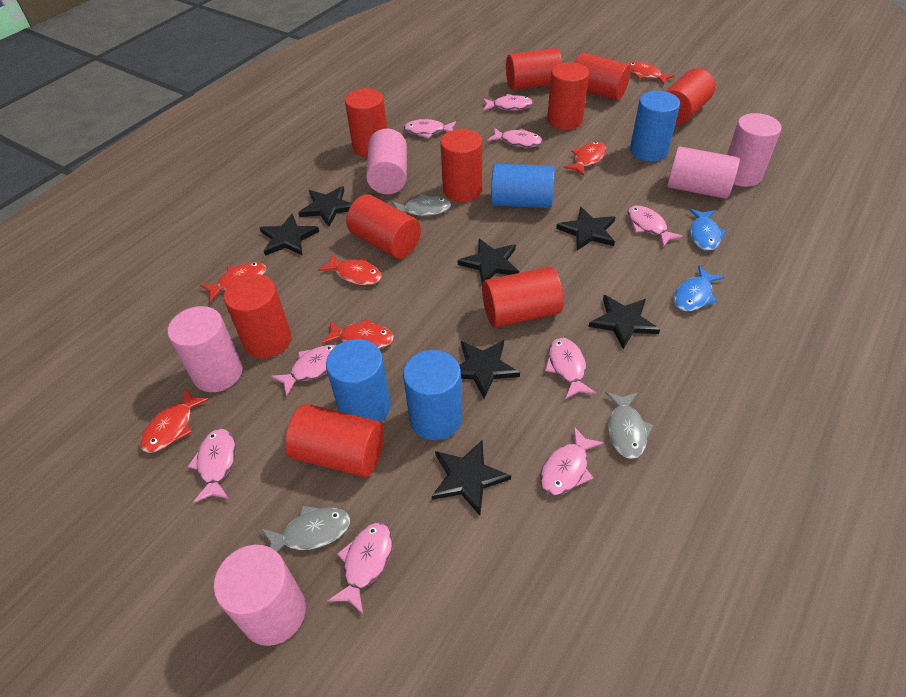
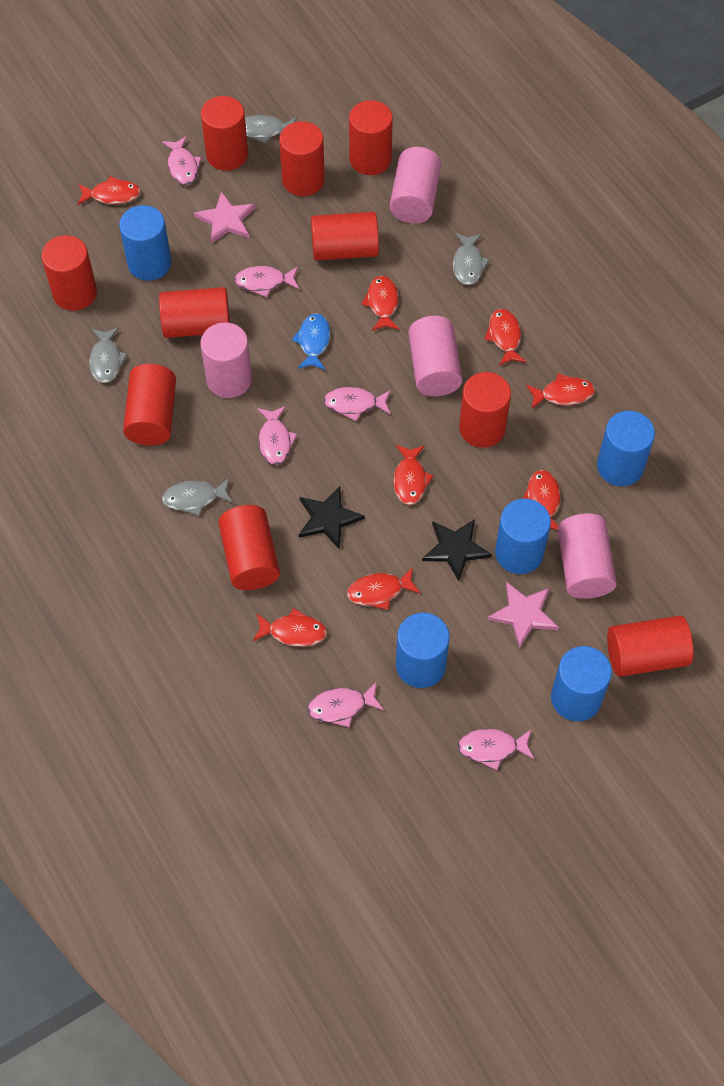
black star: 7 -> 2
blue cylinder: 4 -> 5
blue fish: 2 -> 1
grey fish: 3 -> 4
pink cylinder: 5 -> 4
pink fish: 9 -> 6
pink star: 0 -> 2
red fish: 6 -> 8

